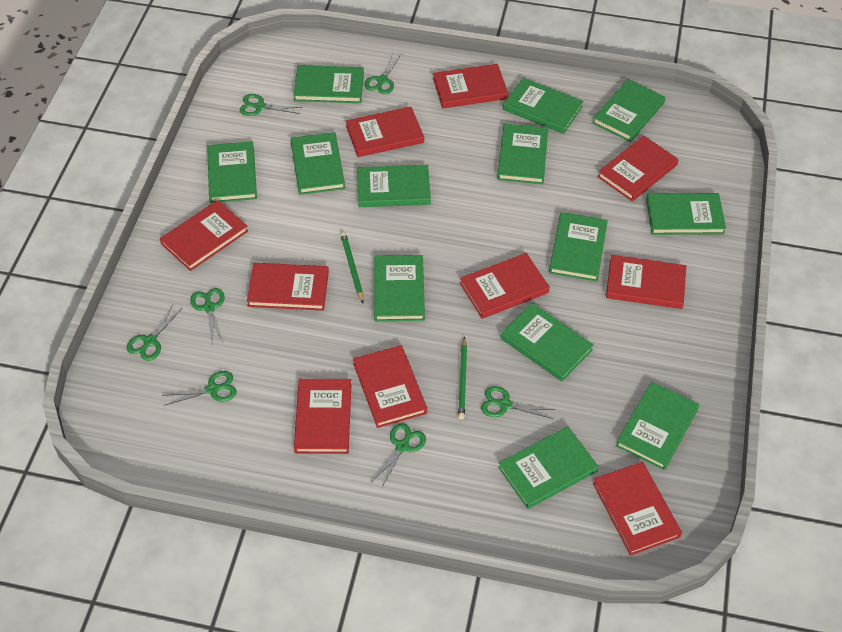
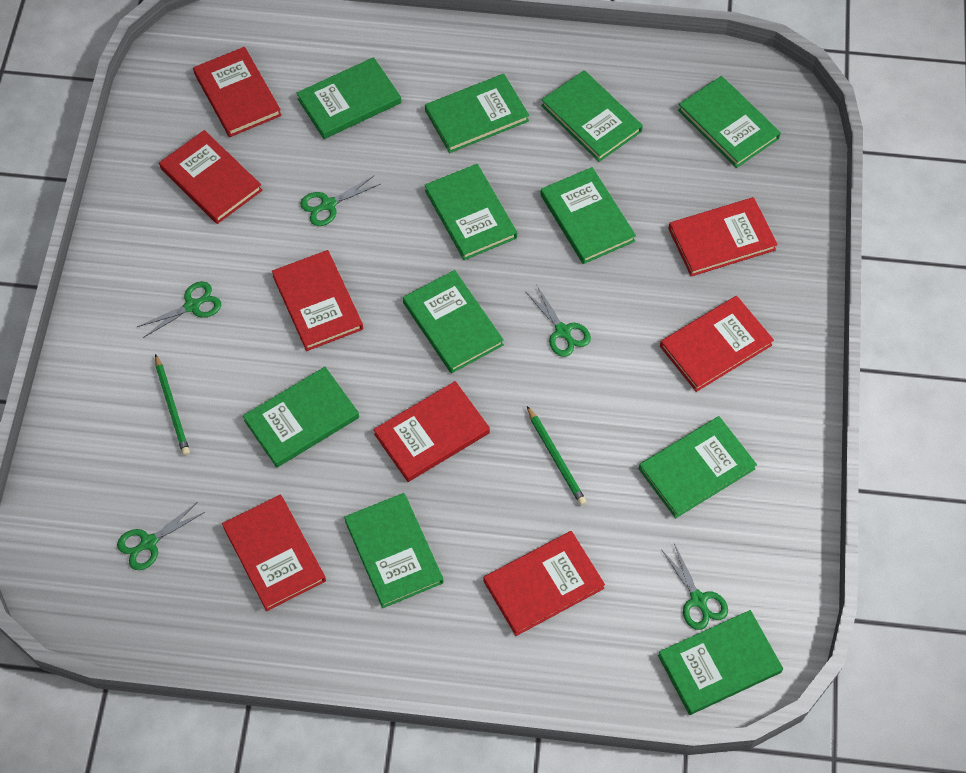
green book: 13 -> 11
green scissors: 7 -> 5
red book: 10 -> 8

